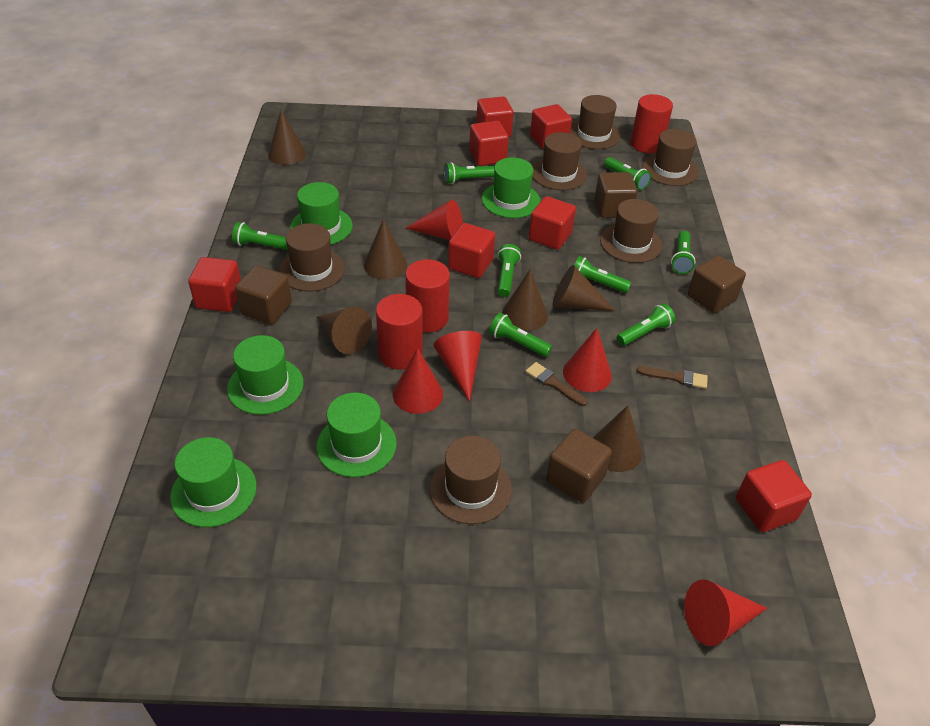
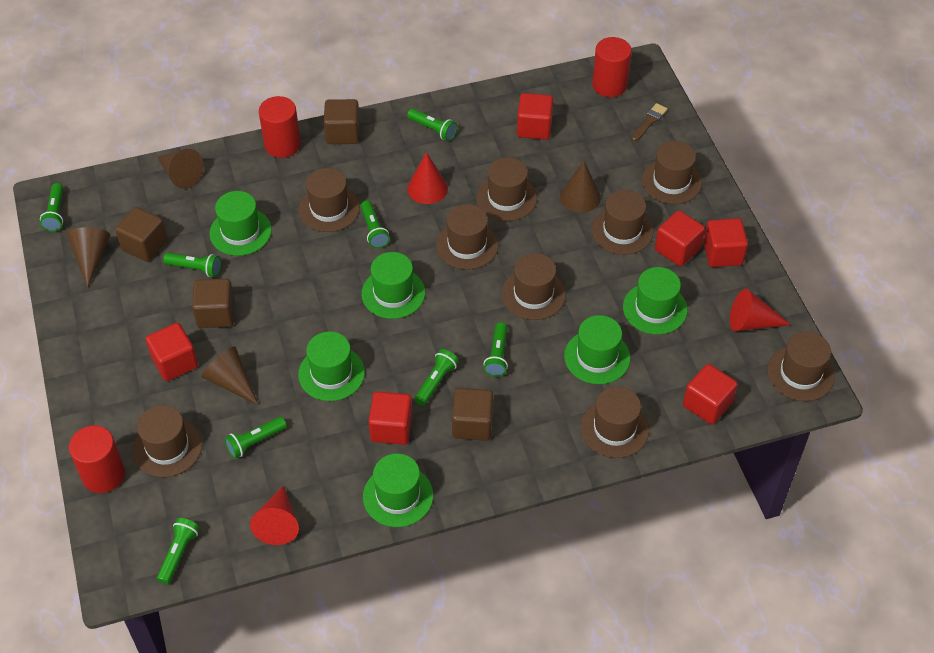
brown brush: 2 -> 1
brown cone: 6 -> 4
brown hat: 6 -> 9
green hat: 5 -> 6
red cone: 5 -> 3
red cube: 7 -> 6

